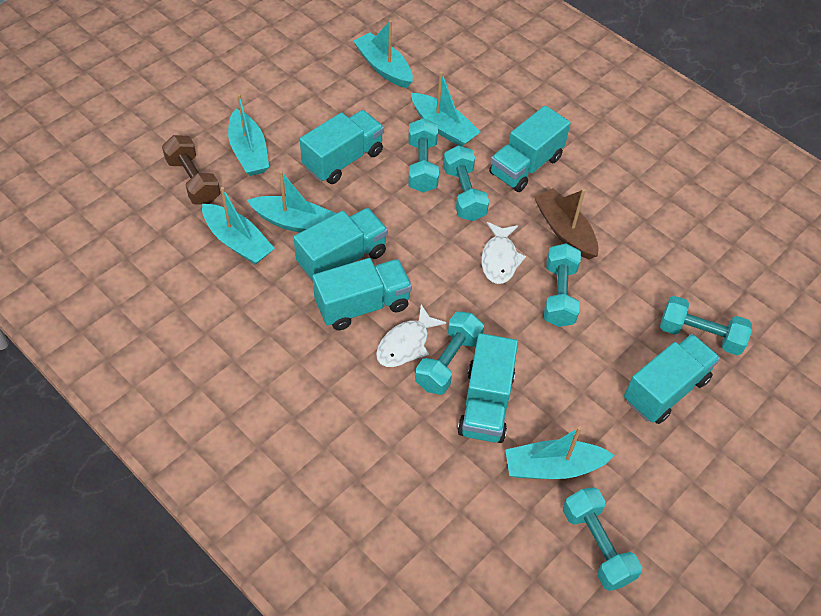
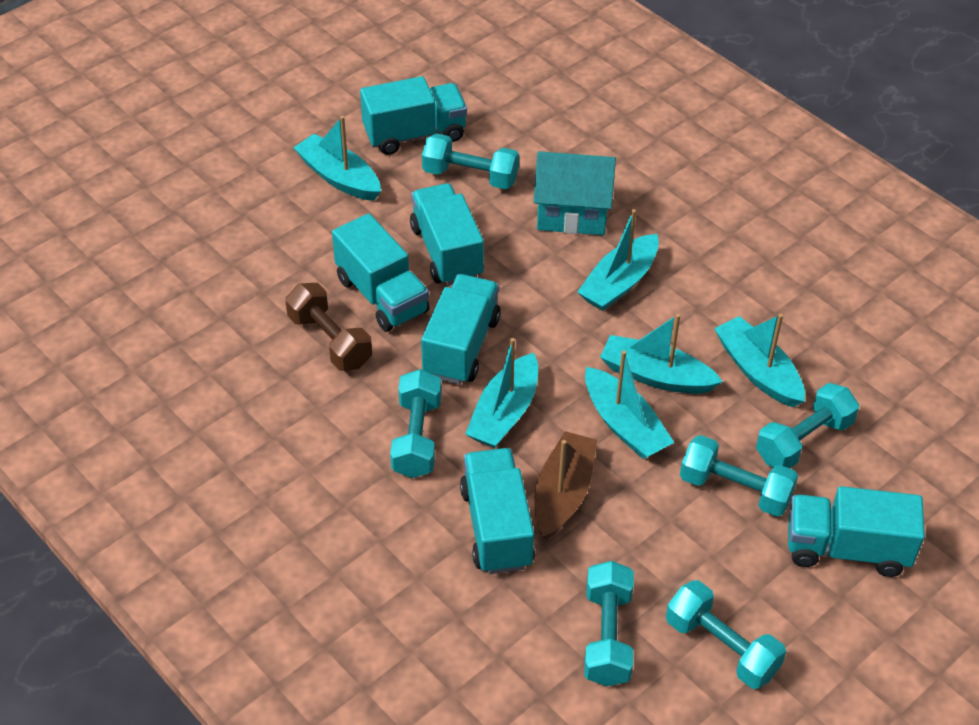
turquoise house: 0 -> 1
white fish: 2 -> 0

